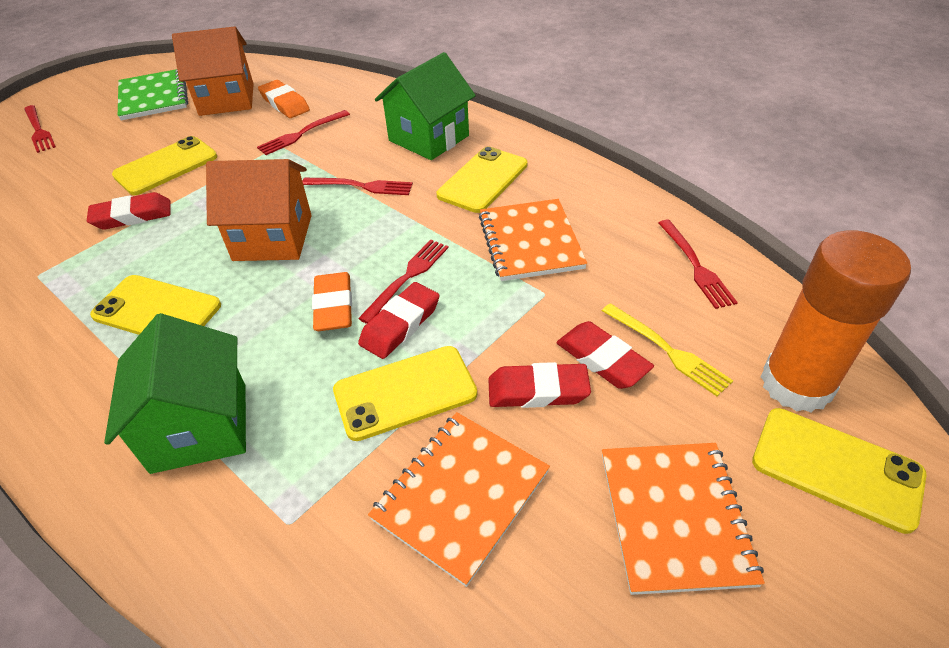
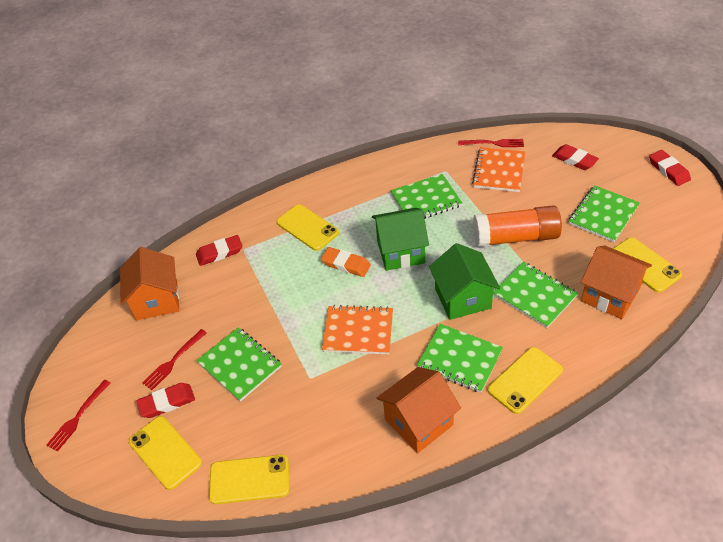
green notebook: 1 -> 5
orange eraser: 2 -> 1
orange house: 2 -> 3
orange notebook: 3 -> 2
red fork: 5 -> 3
yellow fork: 1 -> 0

